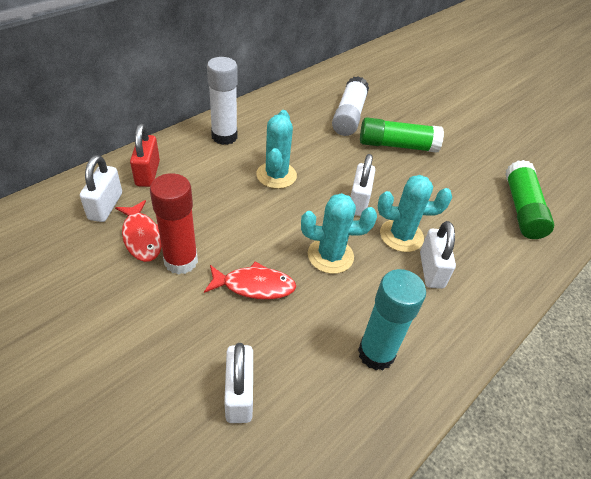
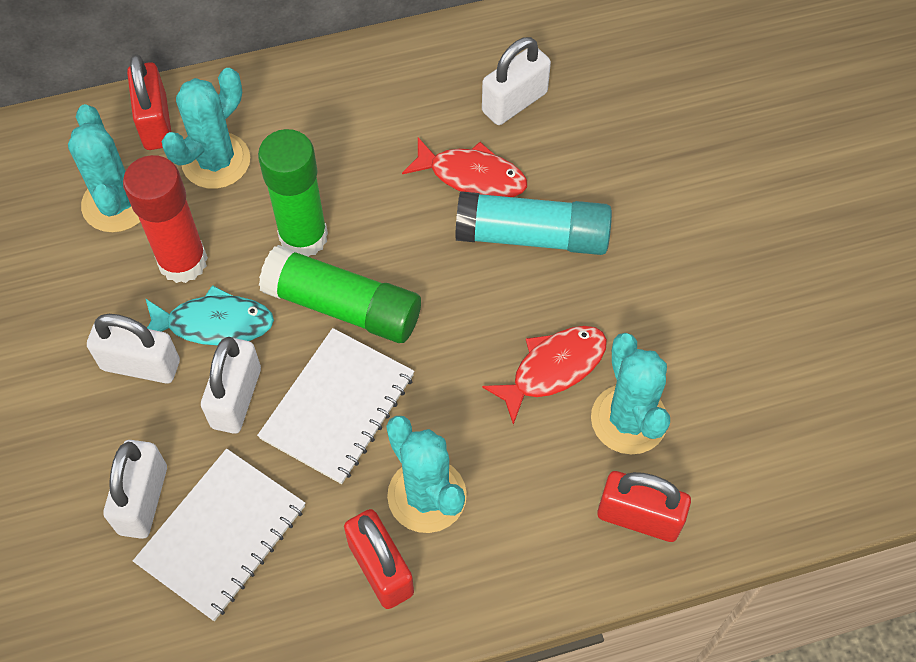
red padlock: 1 -> 3
turquoise cactus: 3 -> 4
turquoise fish: 0 -> 1
white glue stick: 2 -> 0
white notebook: 0 -> 2

